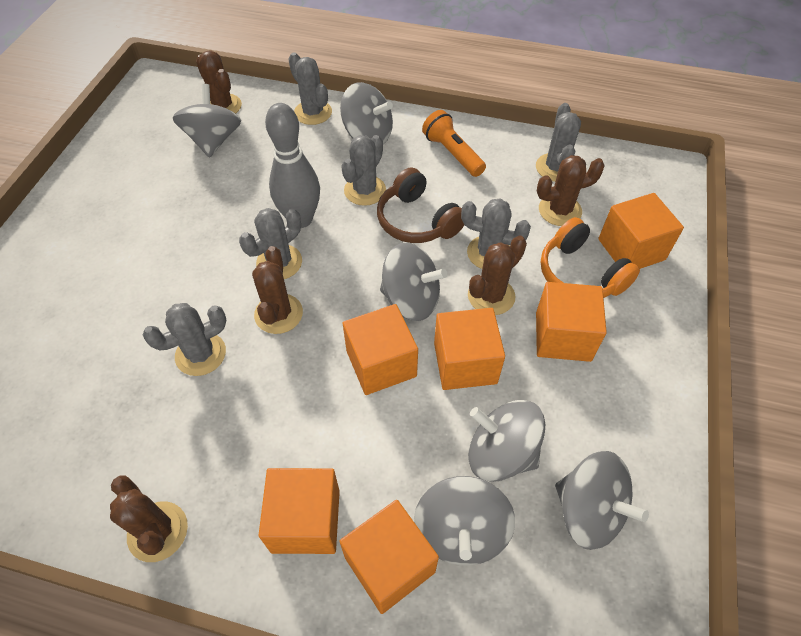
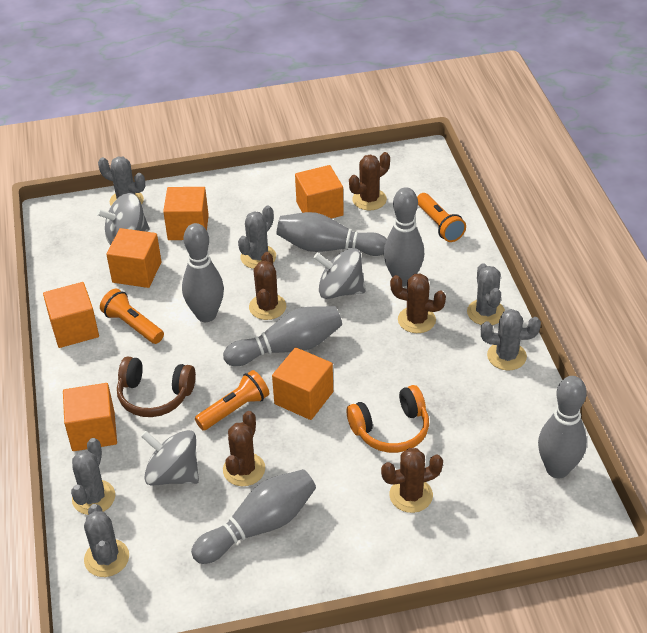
grey bowling pin: 1 -> 6
grey spinning top: 6 -> 3
orange flashlight: 1 -> 3

